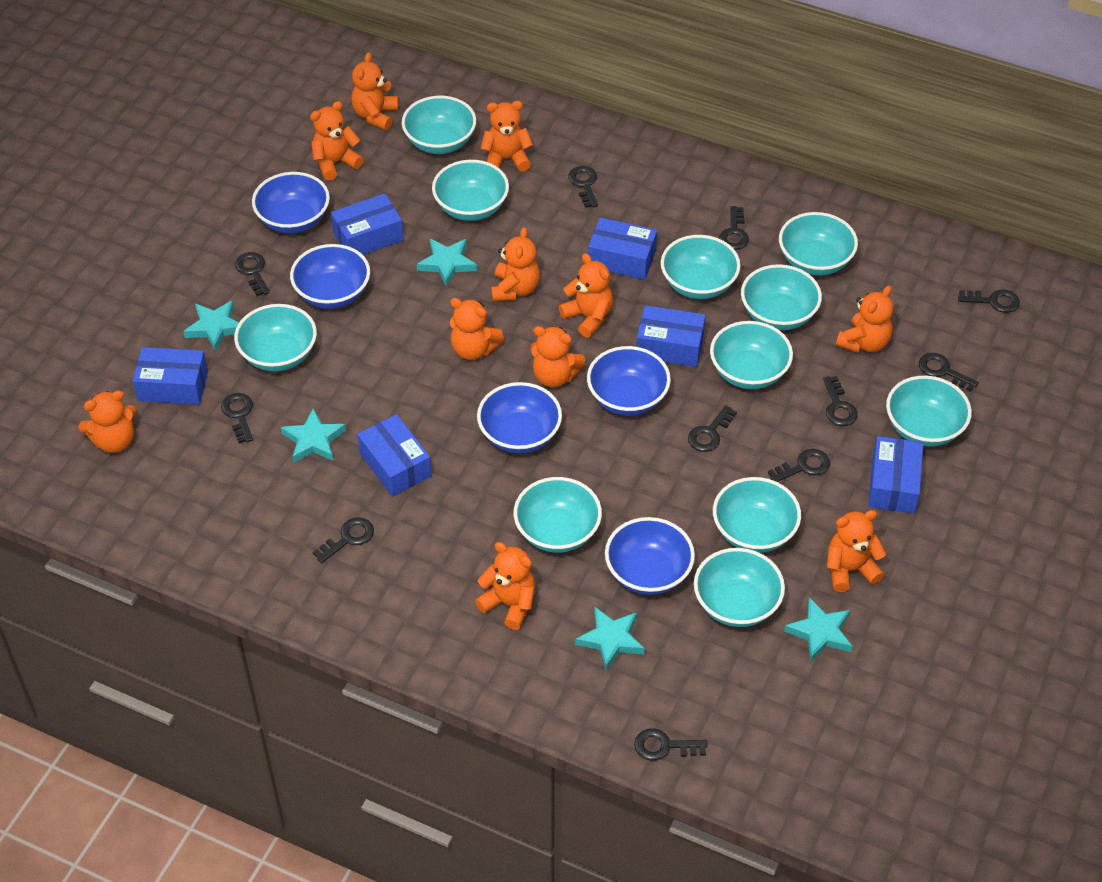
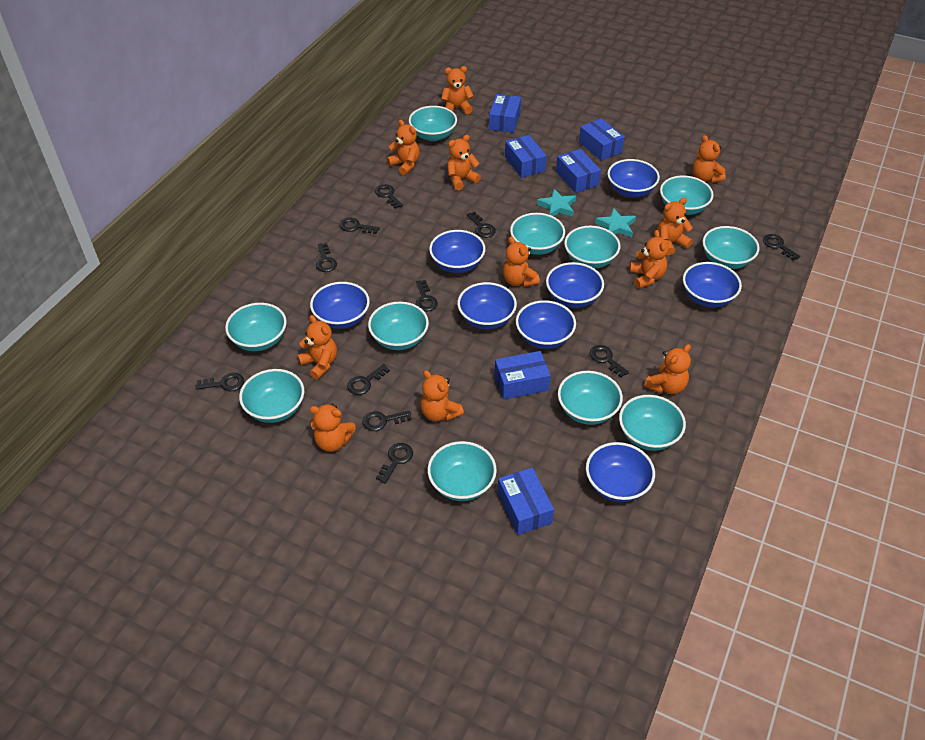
blue bowl: 5 -> 8
turquoise star: 5 -> 2

